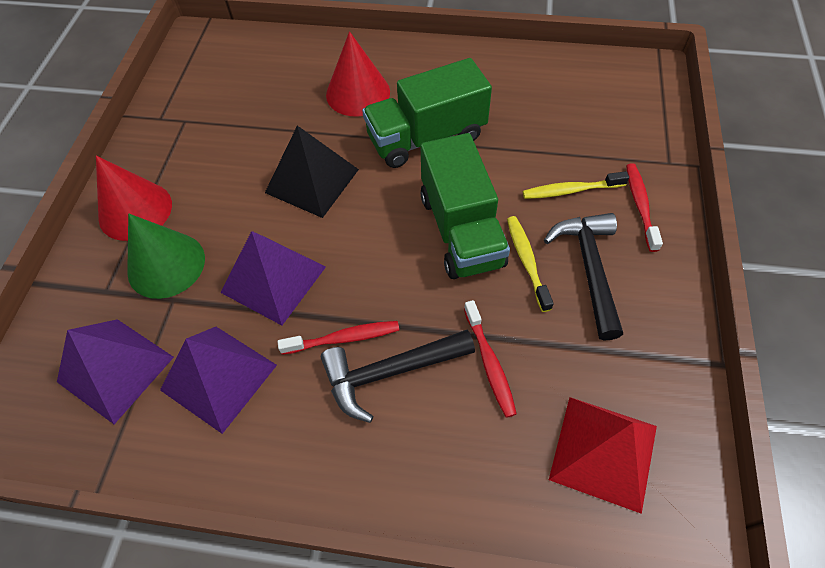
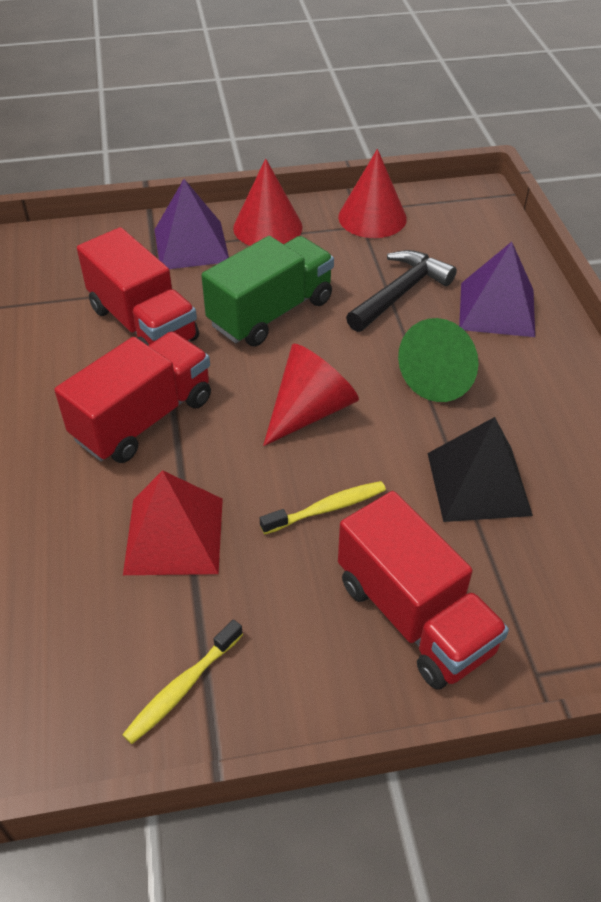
black hammer: 2 -> 1
green truck: 2 -> 1
purple pyramid: 3 -> 2
red cone: 2 -> 3
red toothbrush: 3 -> 0
red truck: 0 -> 3

